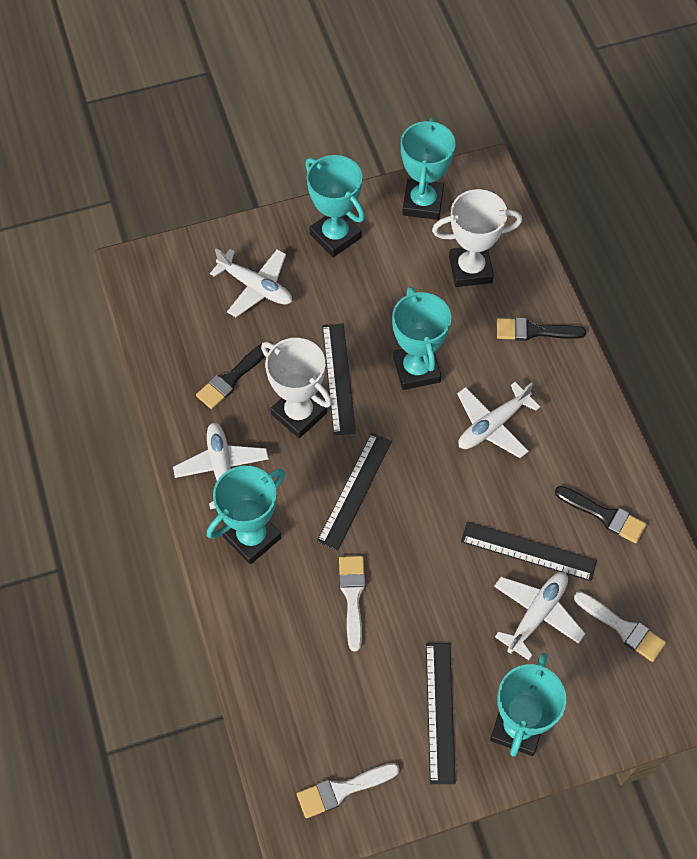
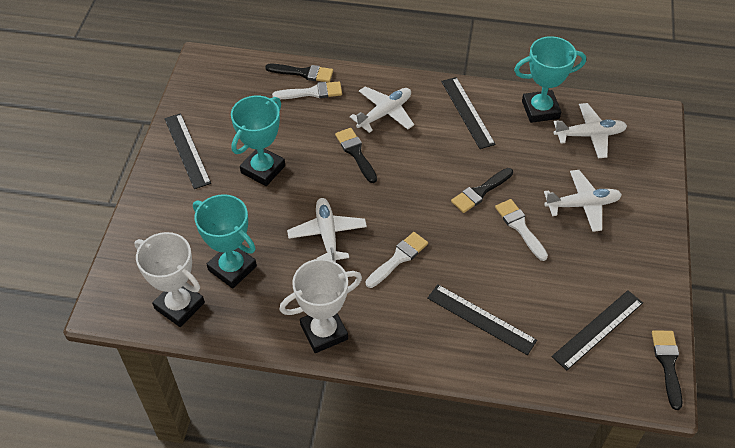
black brush: 3 -> 4
turquoise trophy: 5 -> 3

